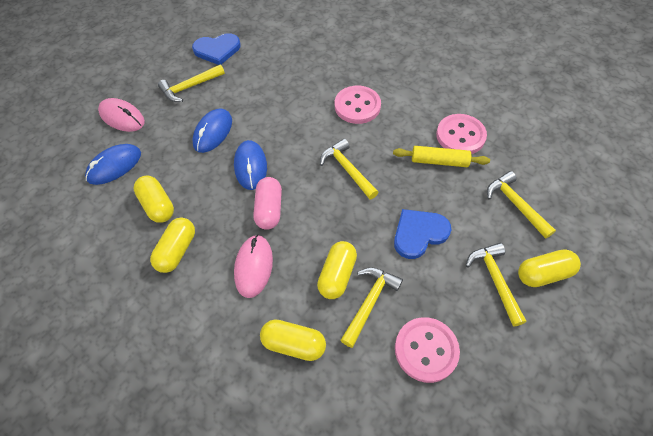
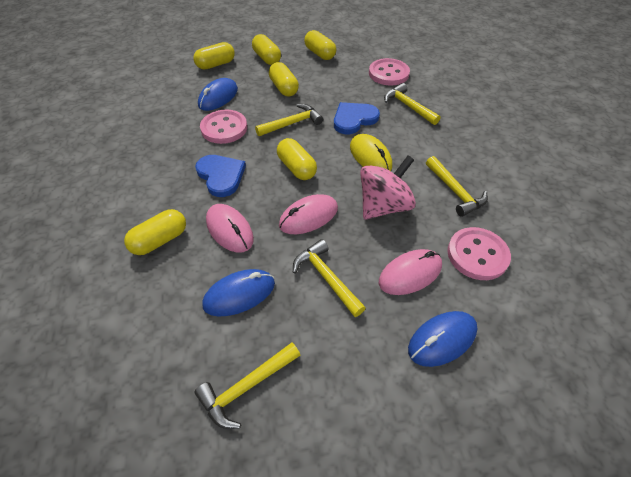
pink capsule: 1 -> 0
pink mouse: 2 -> 3
pink spinning top: 0 -> 1
yellow capsule: 5 -> 6
yellow mouse: 0 -> 1
yellow rolling pin: 1 -> 0

